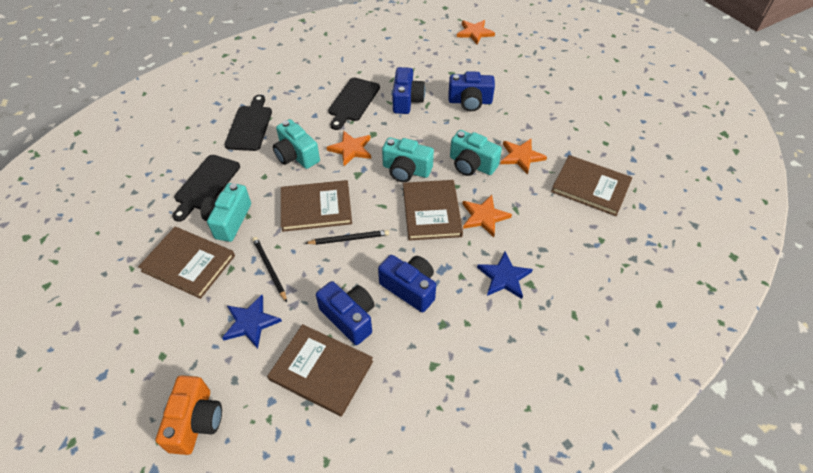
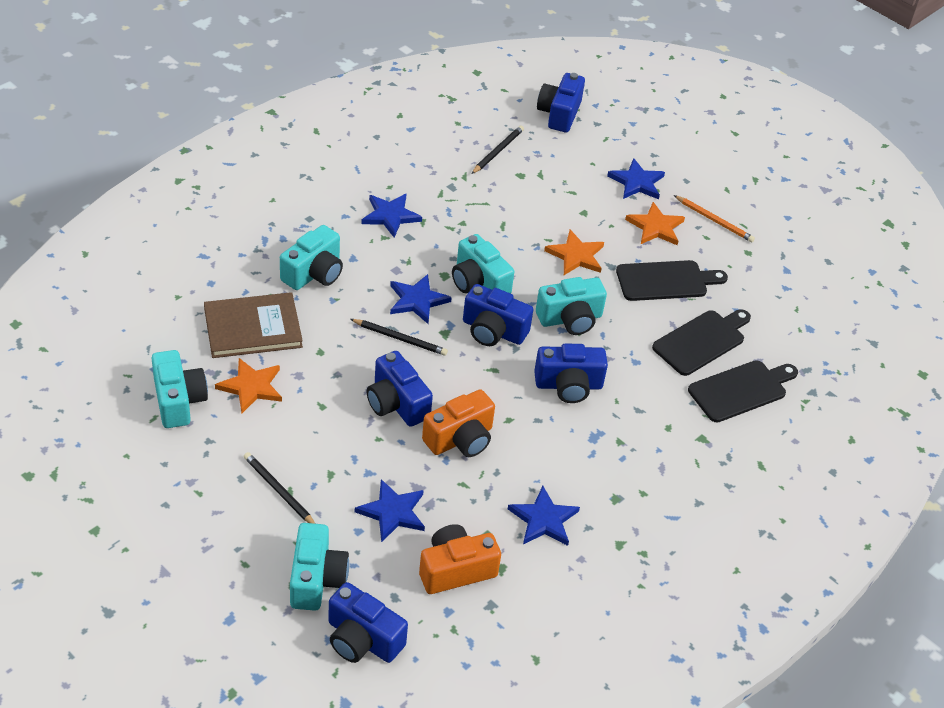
black pencil: 2 -> 3
blue camera: 4 -> 5
blue star: 2 -> 5
brown book: 5 -> 1
orange camera: 1 -> 2
orange pencil: 0 -> 1
orange star: 4 -> 3
turquoise camera: 4 -> 5

